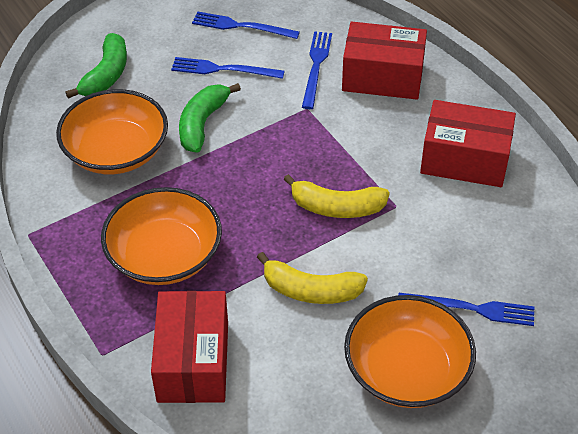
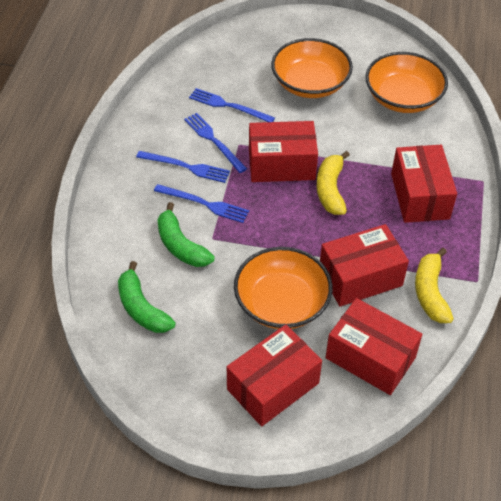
red box: 3 -> 5

